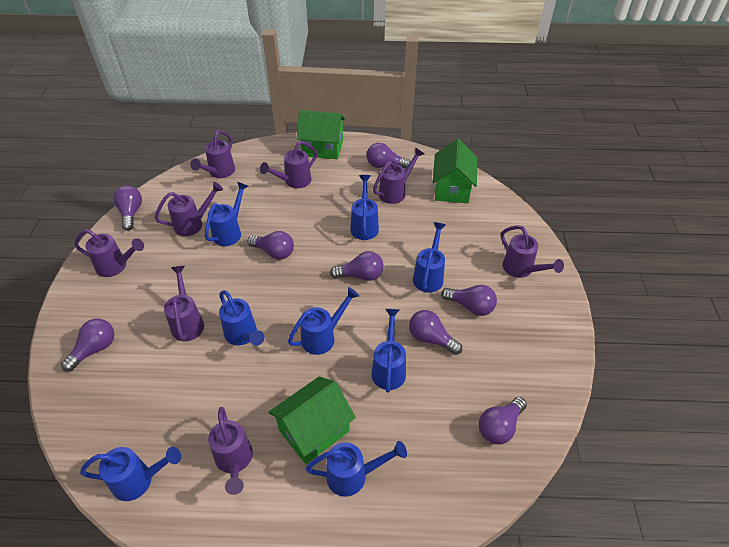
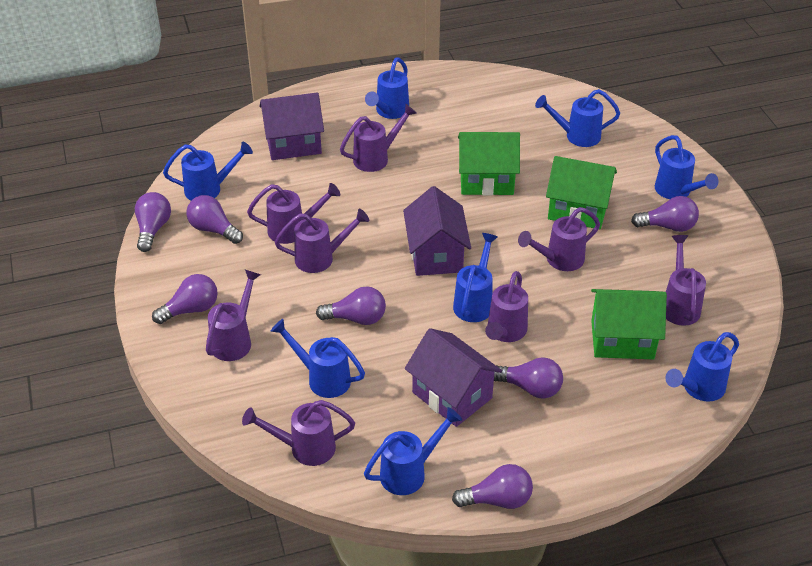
purple house: 0 -> 3
purple light bulb: 8 -> 7

